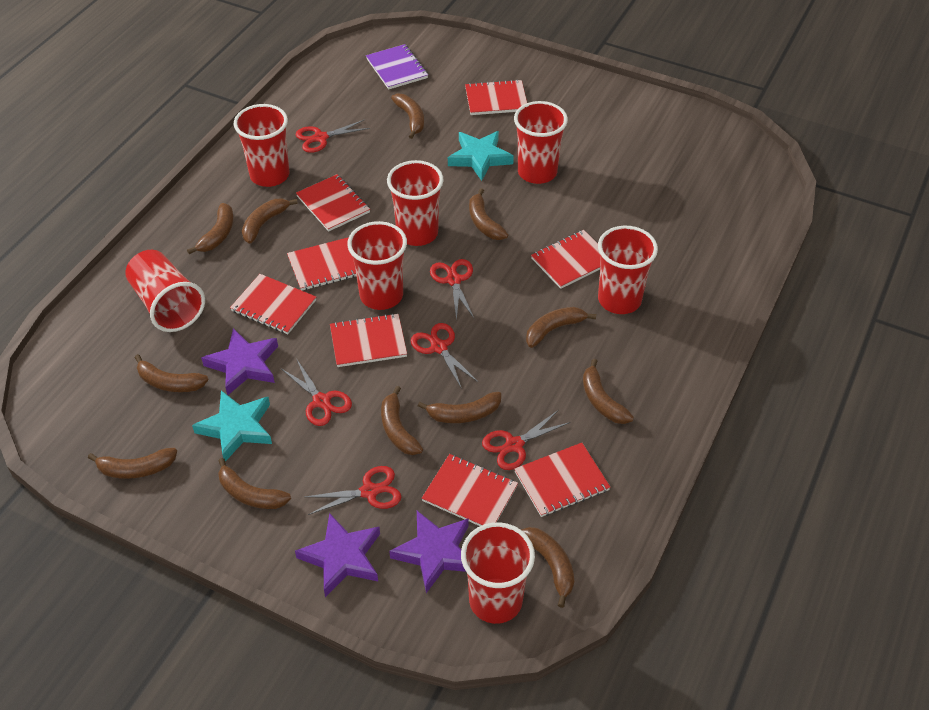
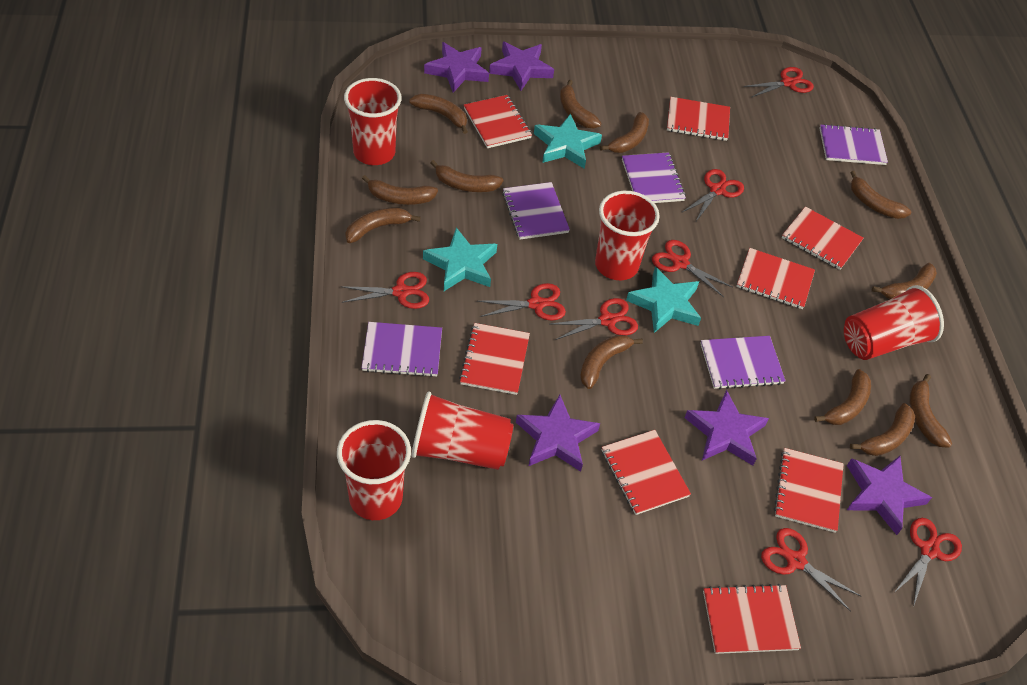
purple notebook: 1 -> 5
purple star: 3 -> 5
red cup: 7 -> 5
red scissors: 6 -> 8
turquoise star: 2 -> 3

